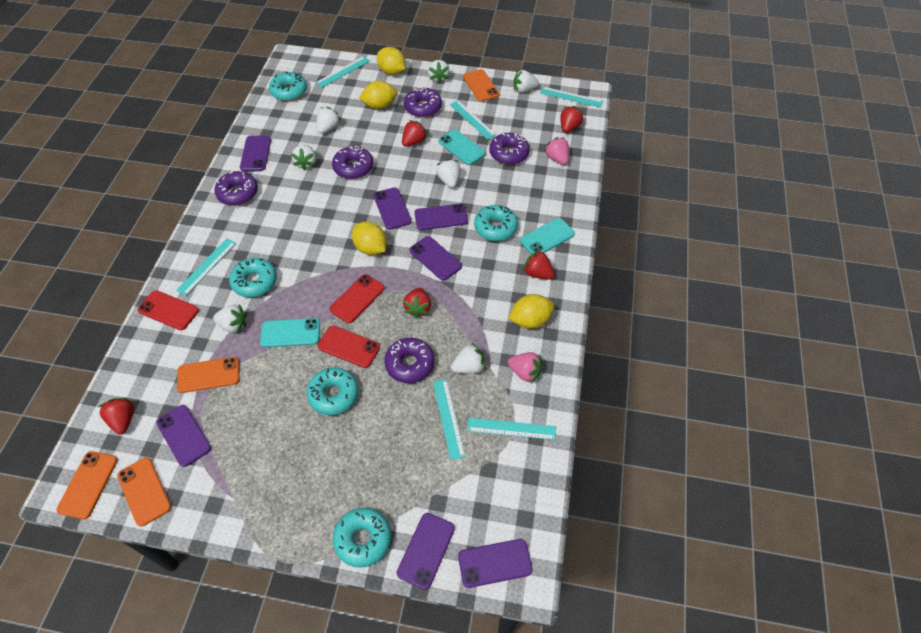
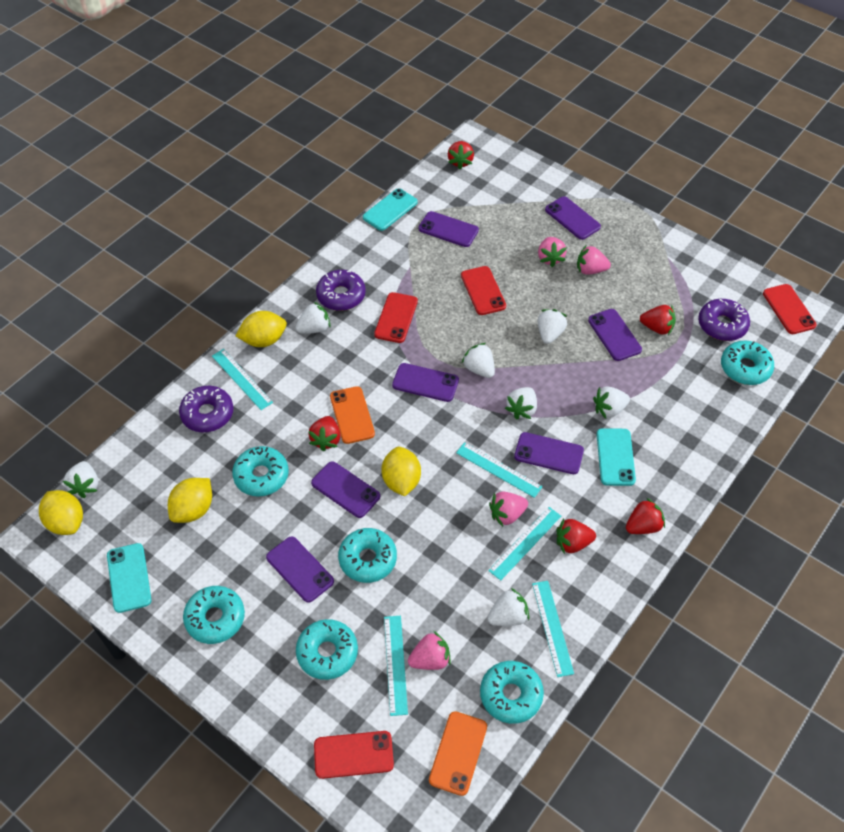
orange phone: 4 -> 2
pink strawberry: 2 -> 4
purple donut: 5 -> 3
red phone: 3 -> 4
turquoise donut: 5 -> 6
turquoise ruler: 6 -> 5

